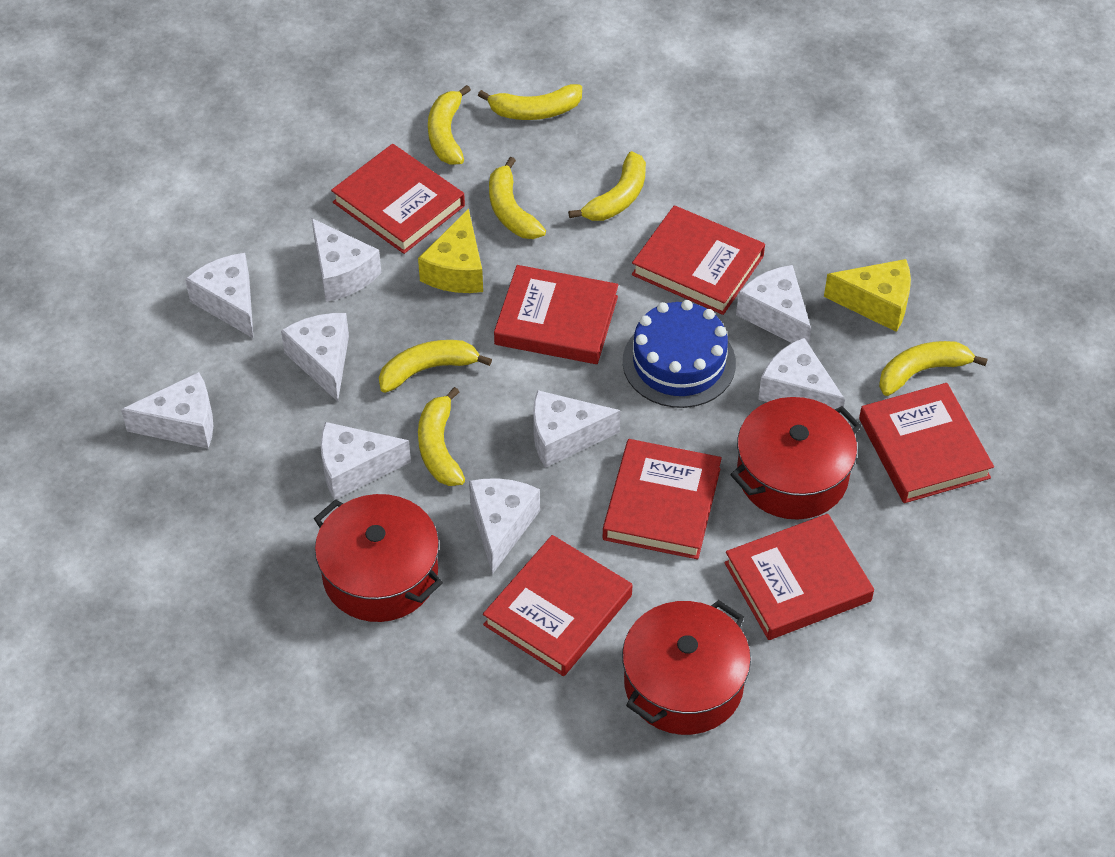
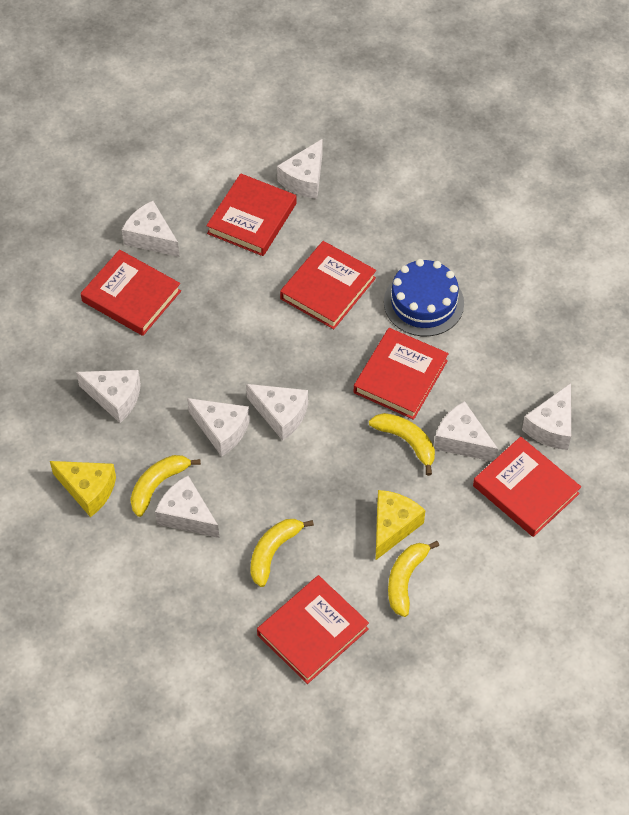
red book: 7 -> 6
red pot: 3 -> 0
white cheese: 9 -> 8
yellow banana: 7 -> 4

